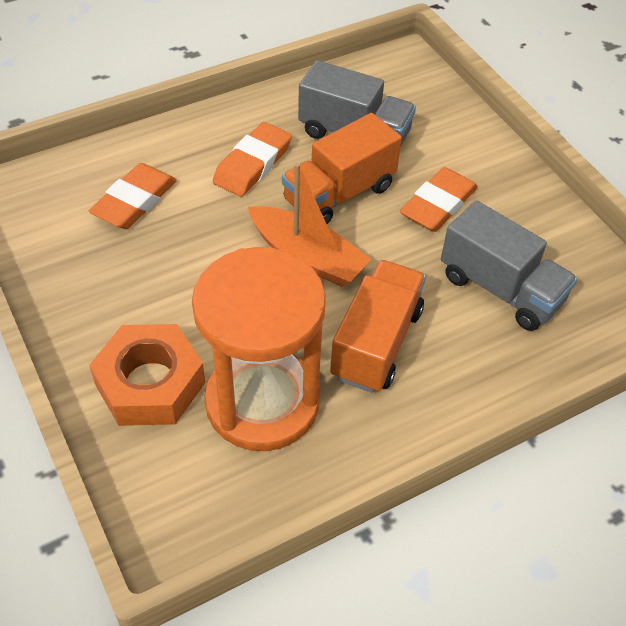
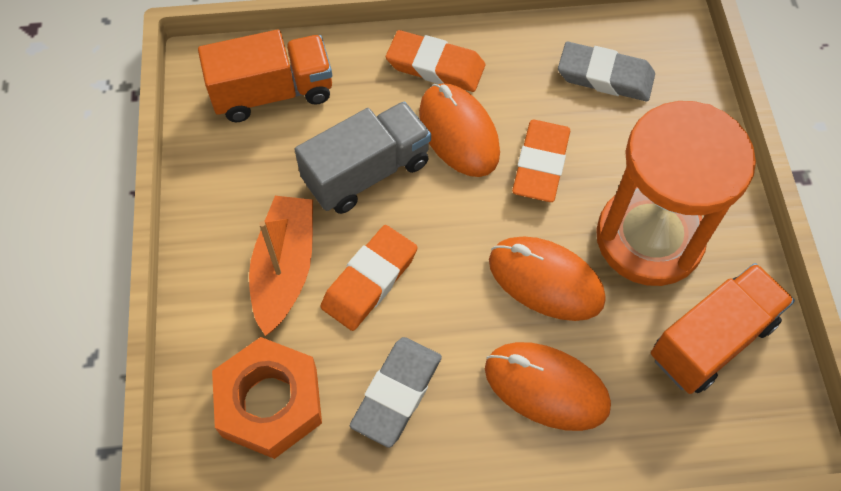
grey eraser: 0 -> 2
grey truck: 2 -> 1
orange mouse: 0 -> 3

